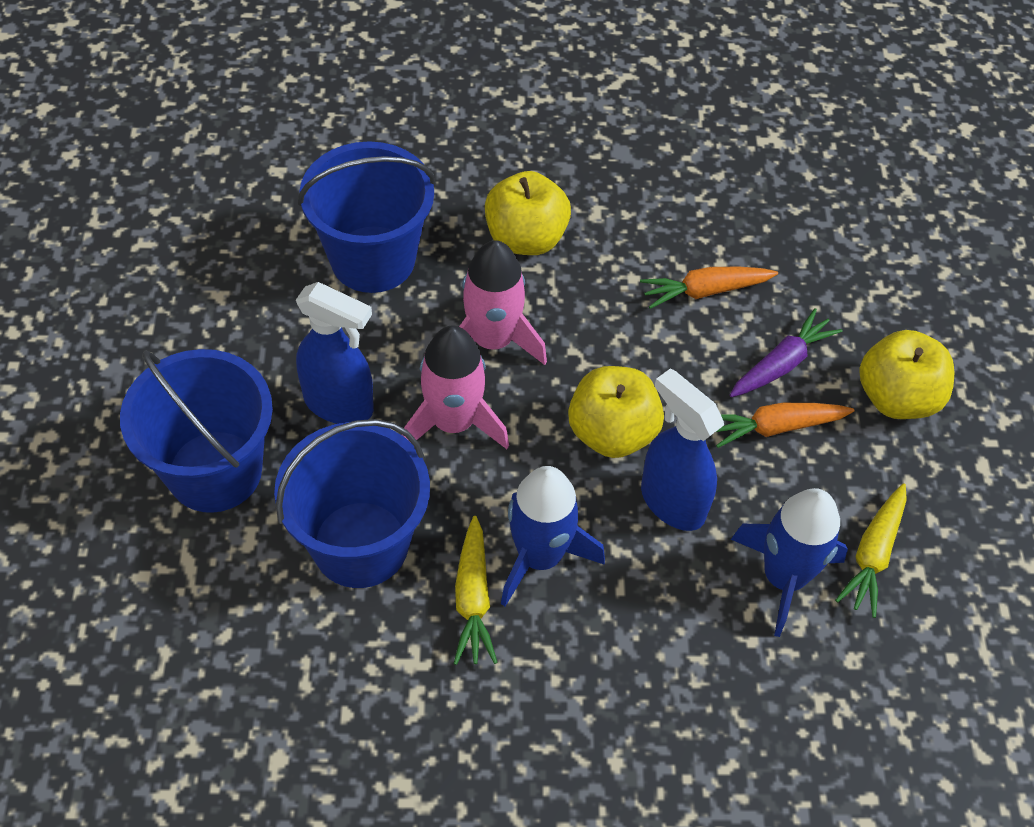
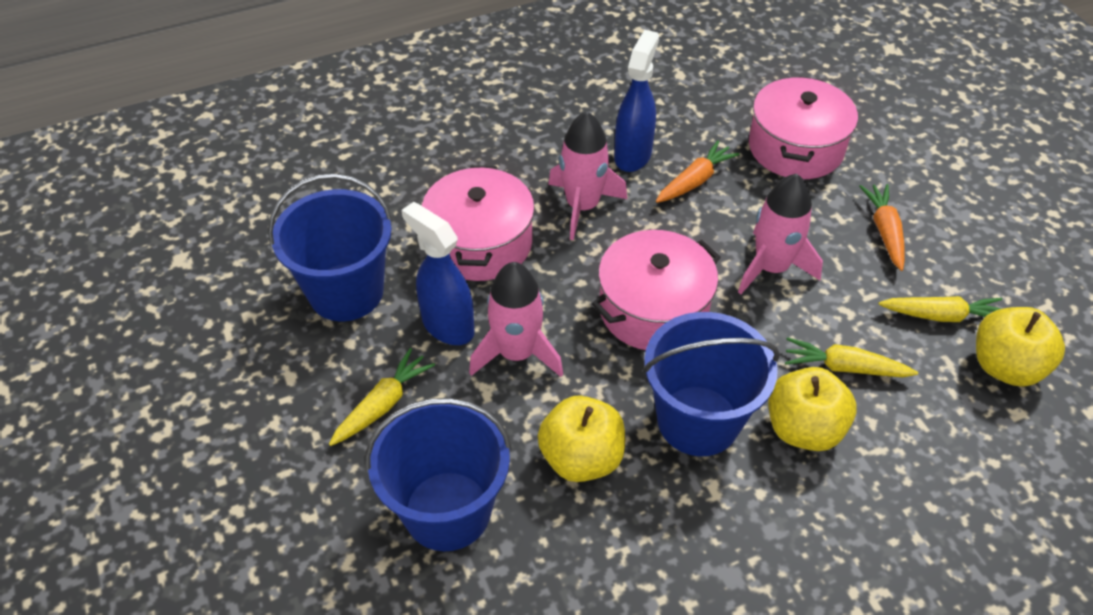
blue rocket: 2 -> 0
pink pot: 0 -> 3
pink rocket: 2 -> 3
purple carrot: 1 -> 0
yellow carrot: 2 -> 3

